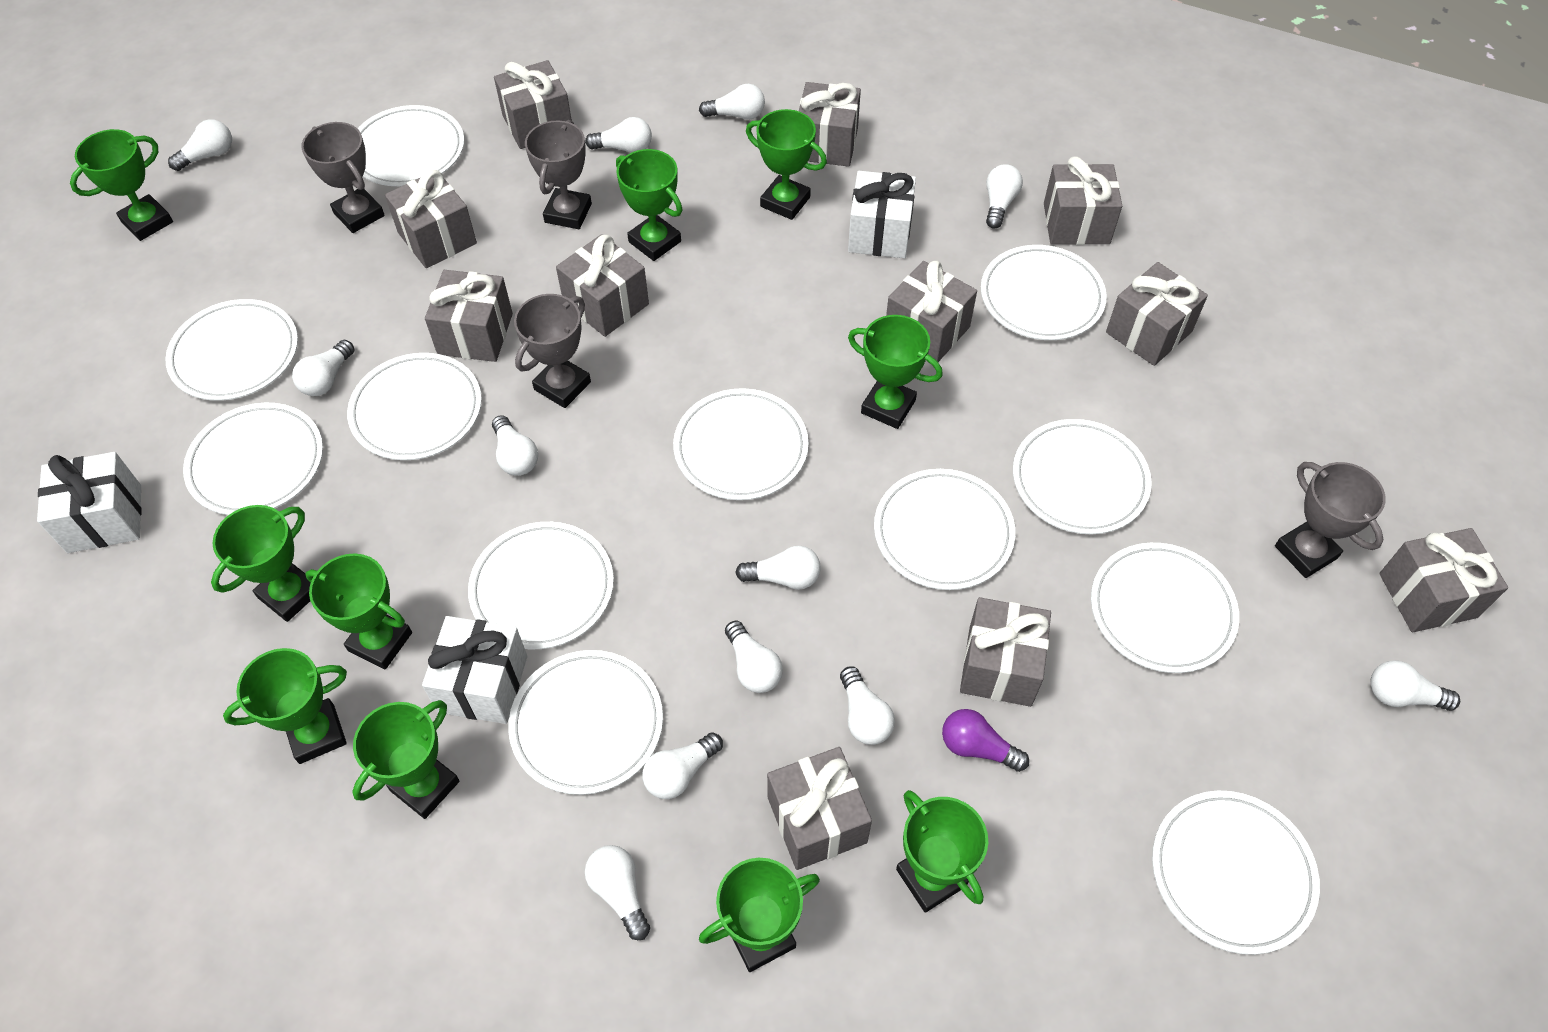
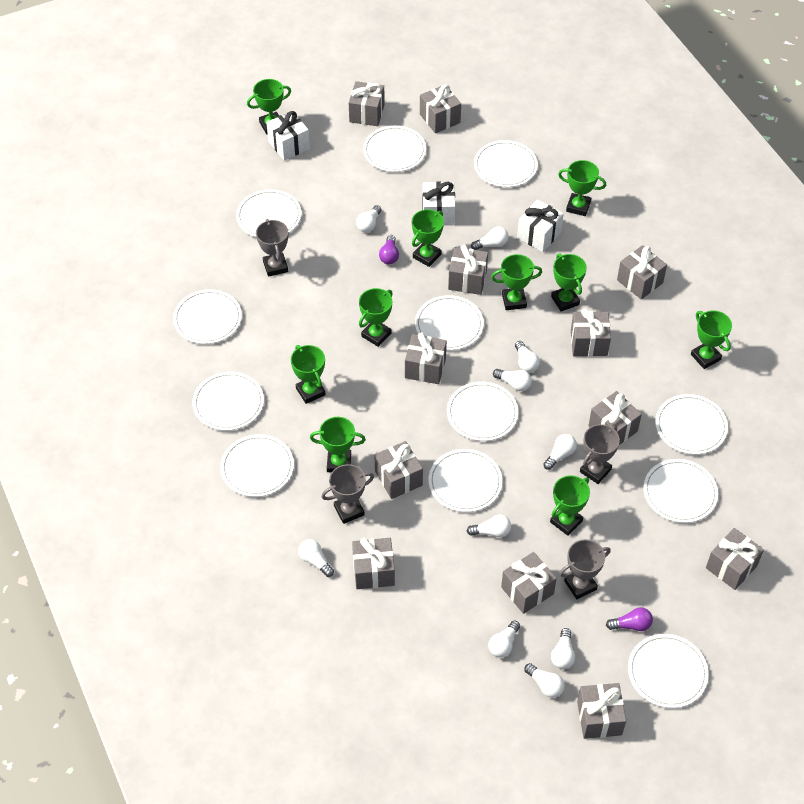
grey gift: 11 -> 12
purple light bulb: 1 -> 2
white light bulb: 12 -> 10

